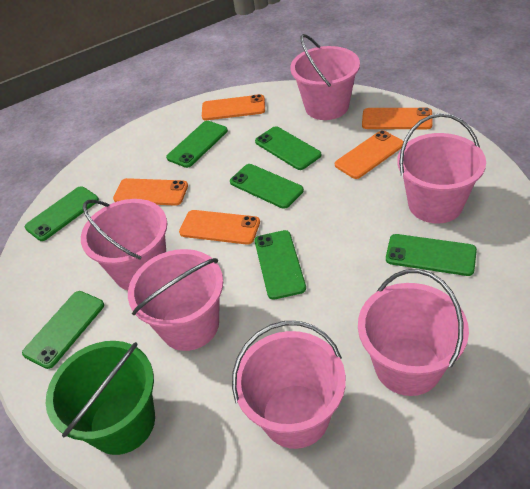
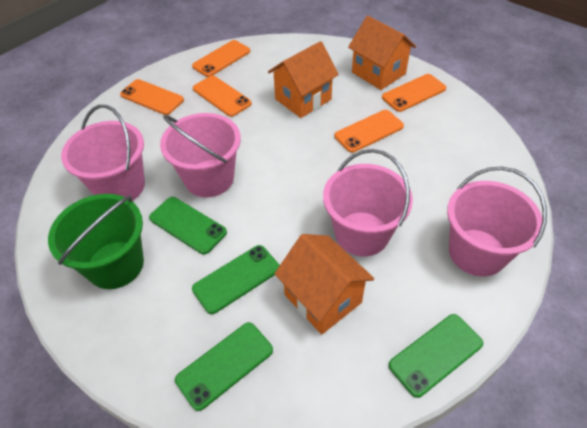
green phone: 7 -> 4
orange house: 0 -> 3
pink bucket: 6 -> 4

